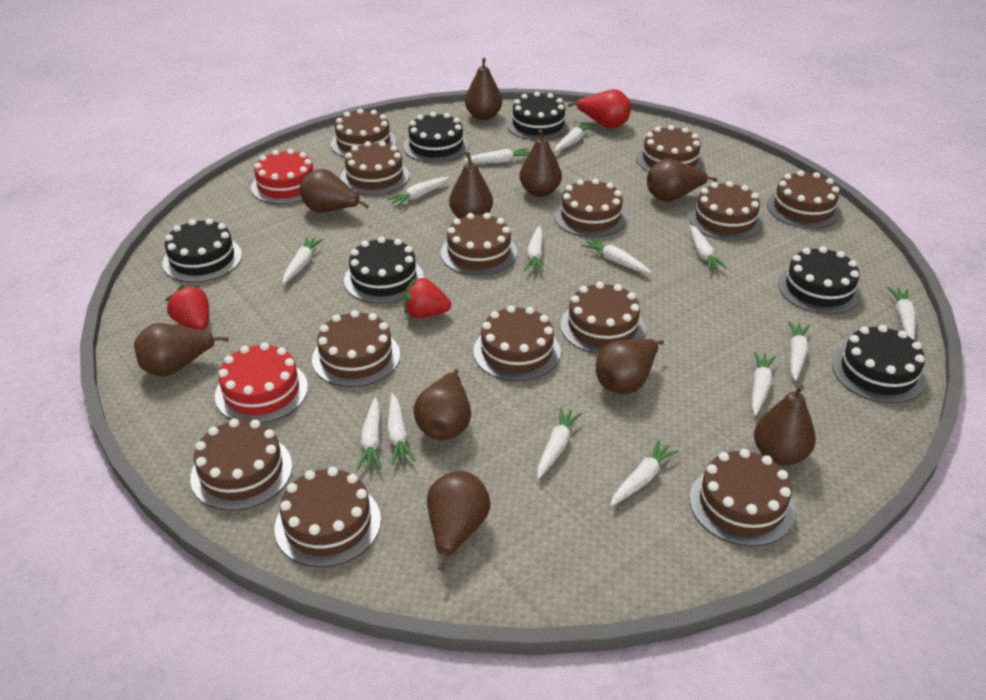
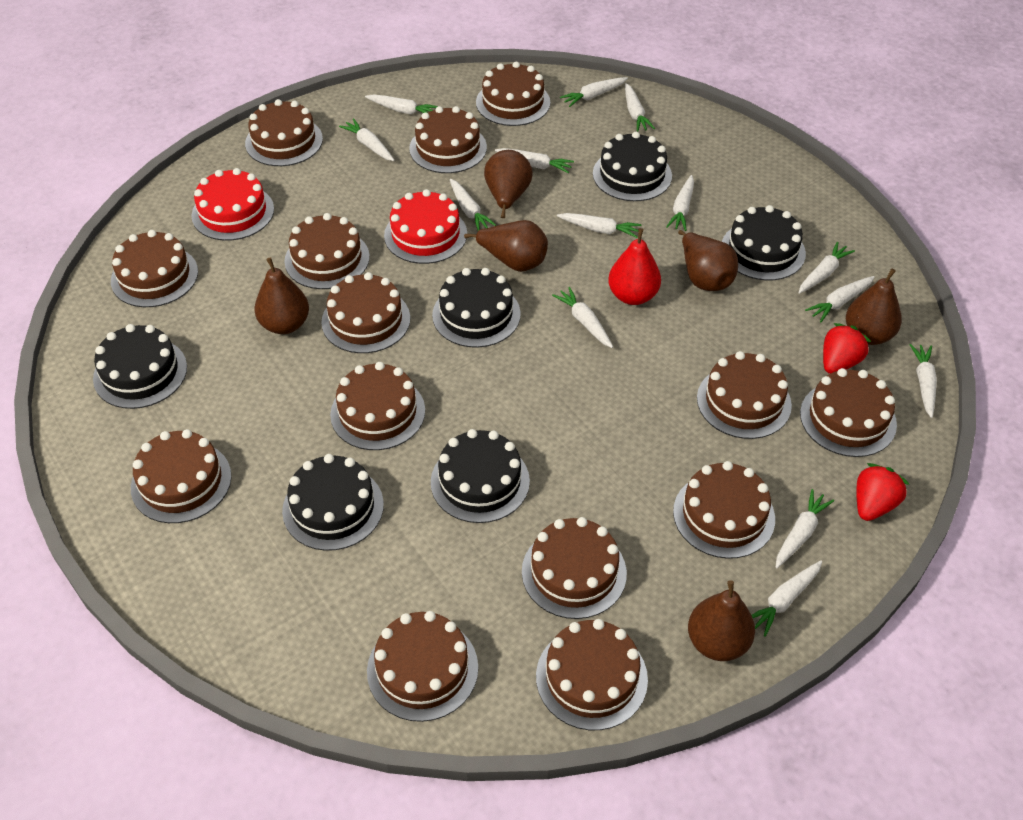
brown cake: 13 -> 14
brown pear: 10 -> 6

